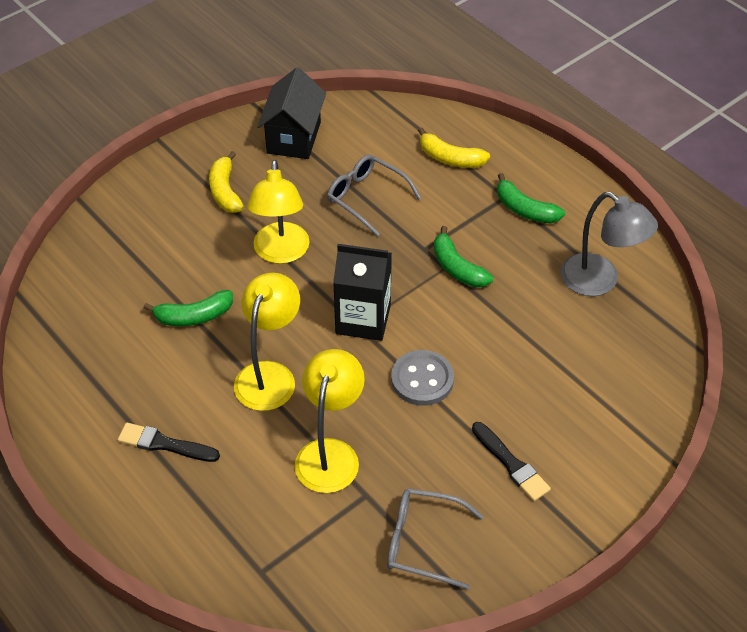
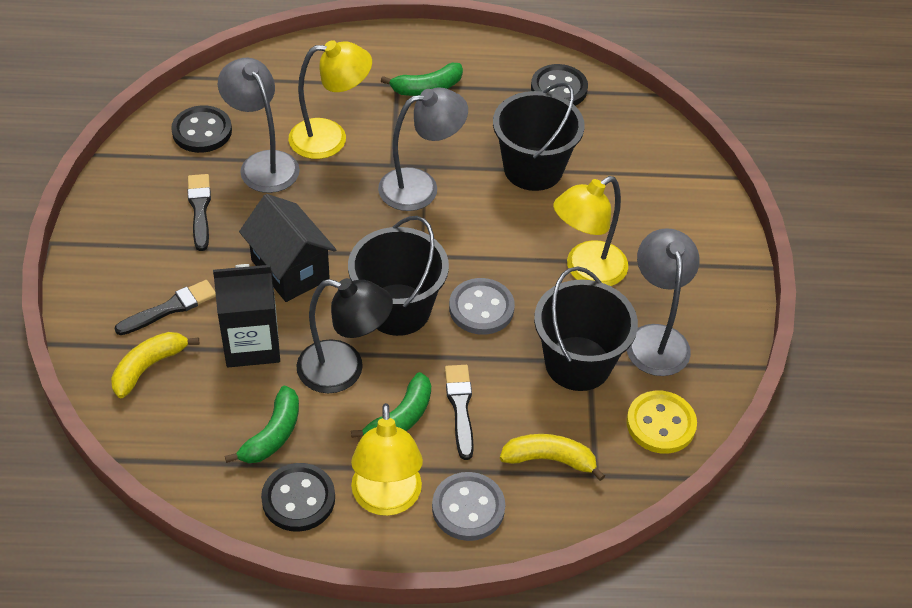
black brush: 2 -> 3
black bucket: 0 -> 3
black button: 0 -> 3
black lamp: 0 -> 1
grey button: 1 -> 2
grey glasses: 2 -> 0
grey lamp: 1 -> 3
yellow button: 0 -> 1

